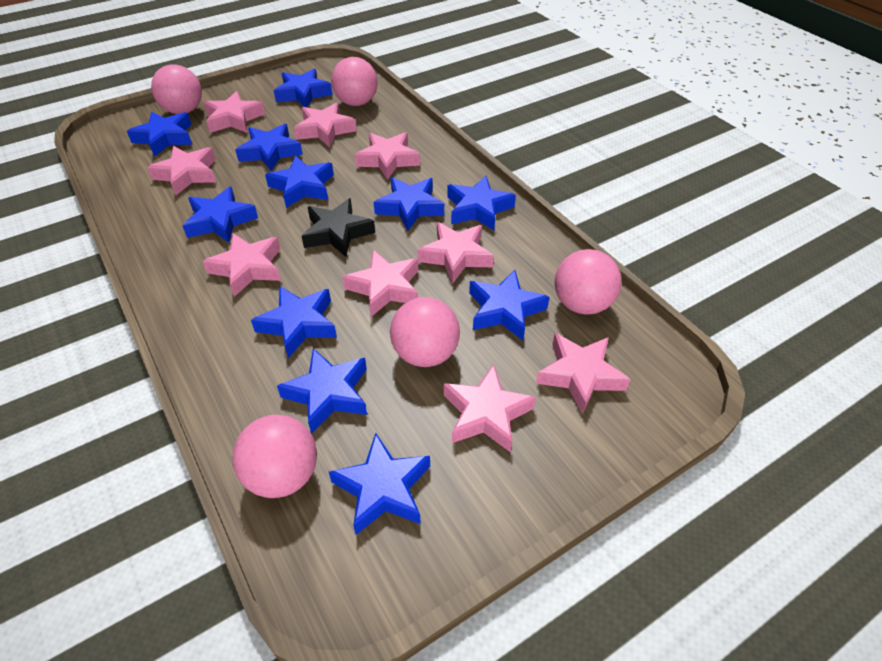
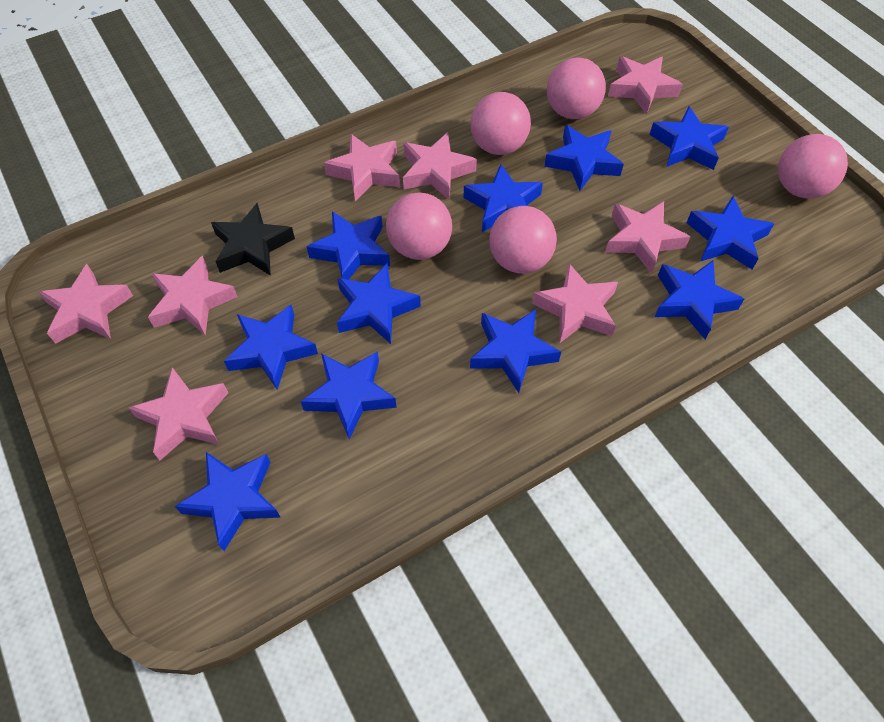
pink star: 9 -> 8

